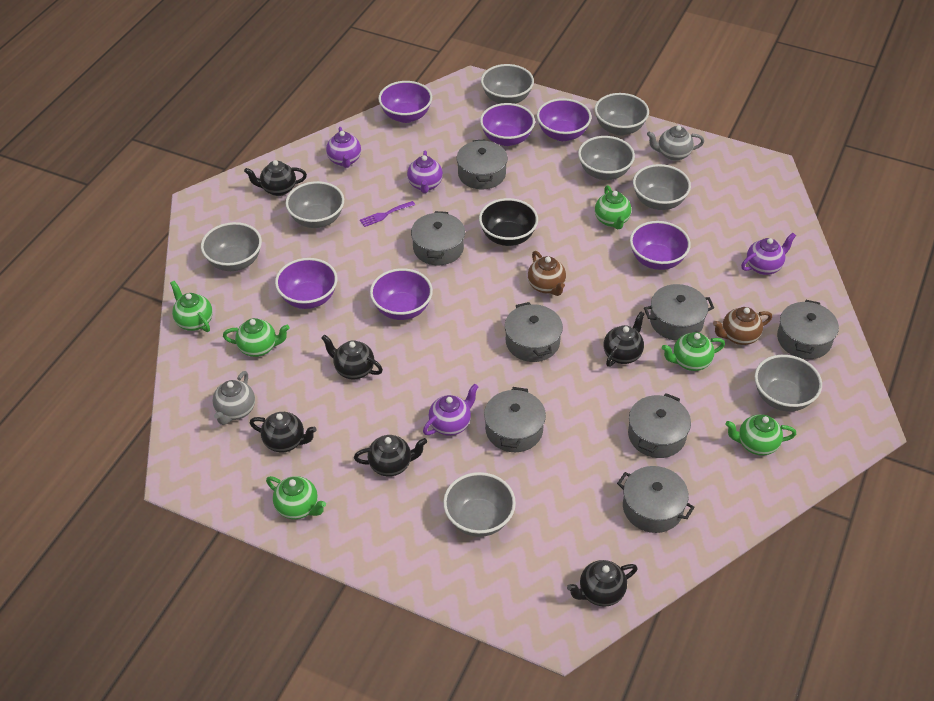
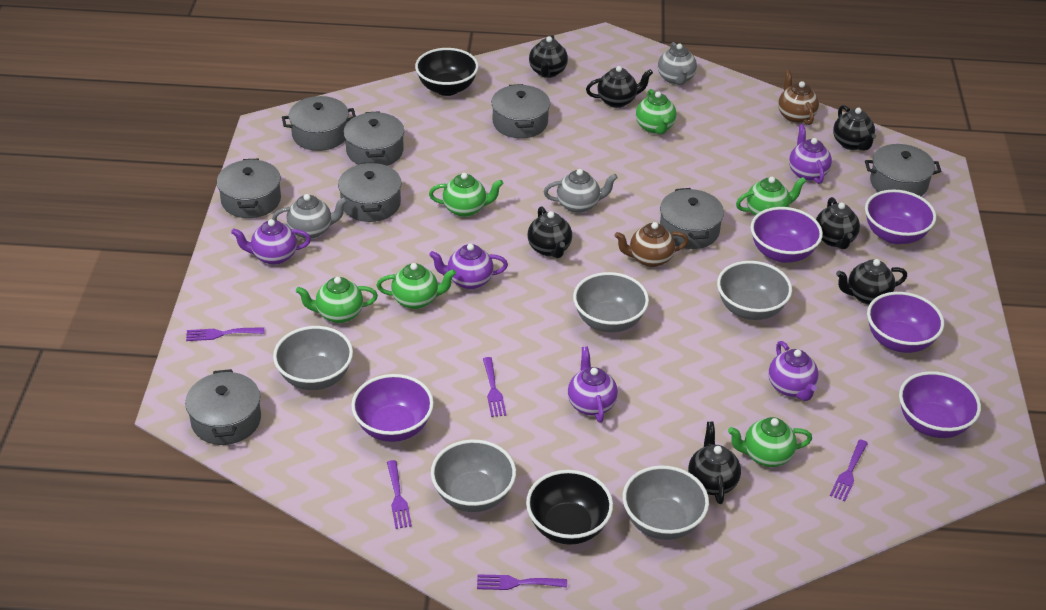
black bowl: 1 -> 2
black teapot: 6 -> 7
grey bowl: 8 -> 5
grey teapot: 2 -> 3
purple bowl: 6 -> 5
purple fork: 1 -> 5
purple teapot: 4 -> 5

